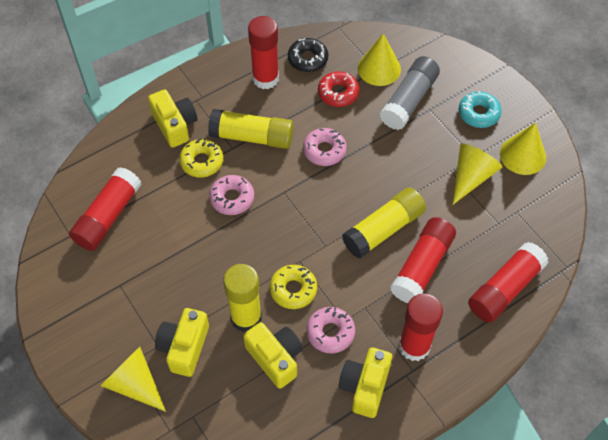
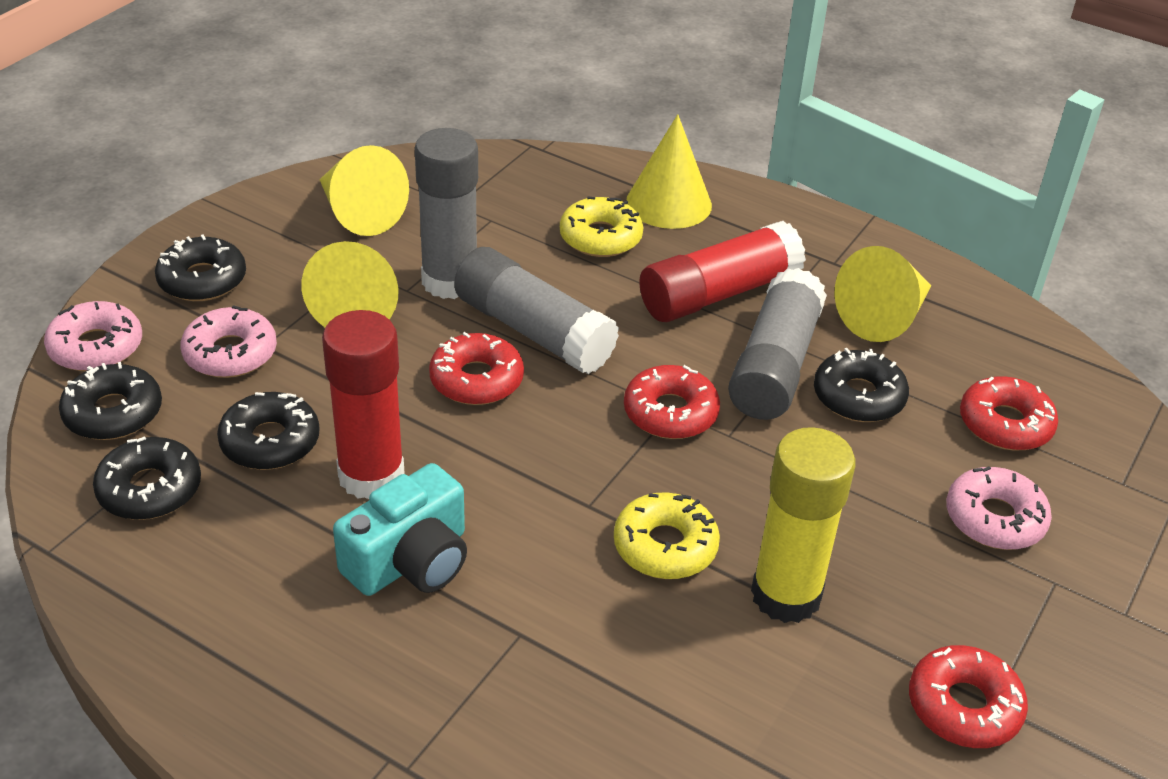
black donut: 1 -> 5
grey glue stick: 1 -> 3
red donut: 1 -> 4
red glue stick: 5 -> 2
turquoise camera: 0 -> 1
turquoise donut: 1 -> 0
yellow camera: 4 -> 0
yellow glue stick: 3 -> 1

